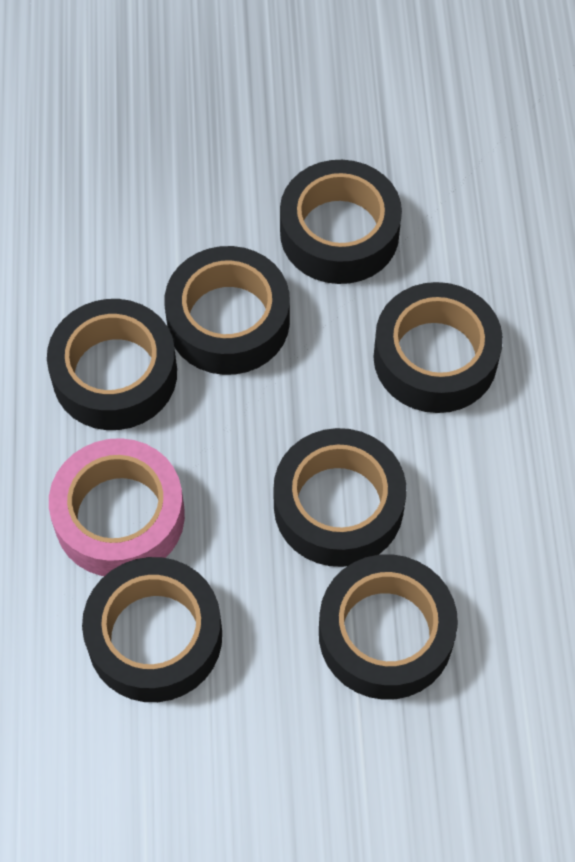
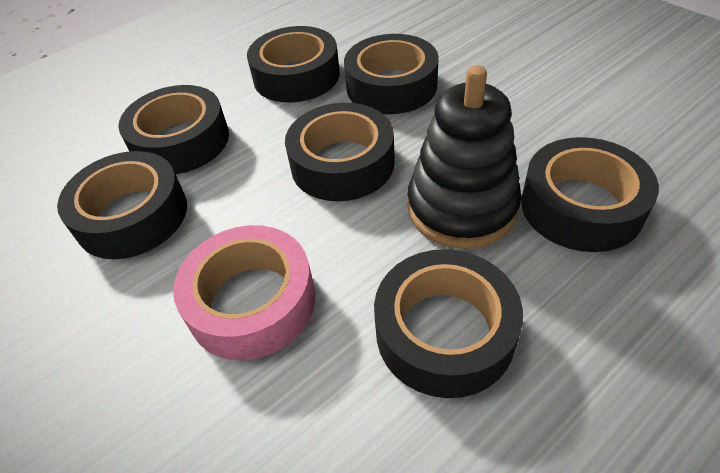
black stacking toy: 0 -> 1

